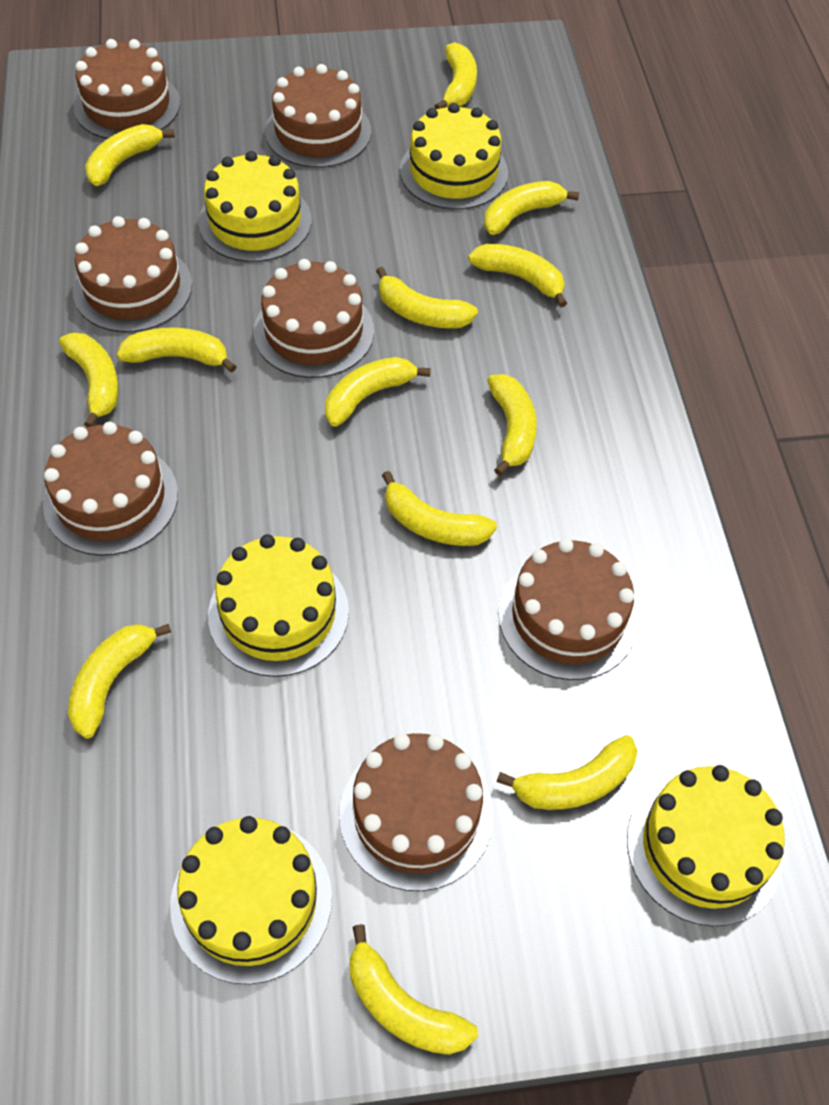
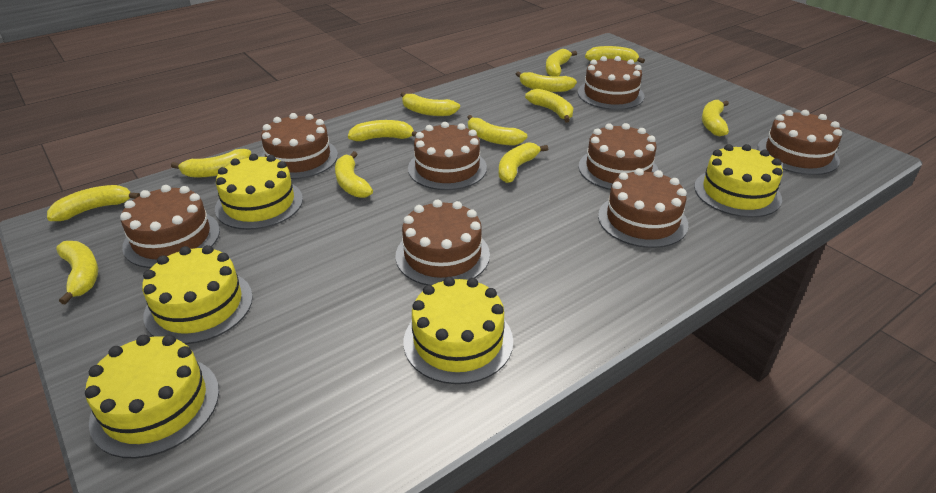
brown cake: 7 -> 8

